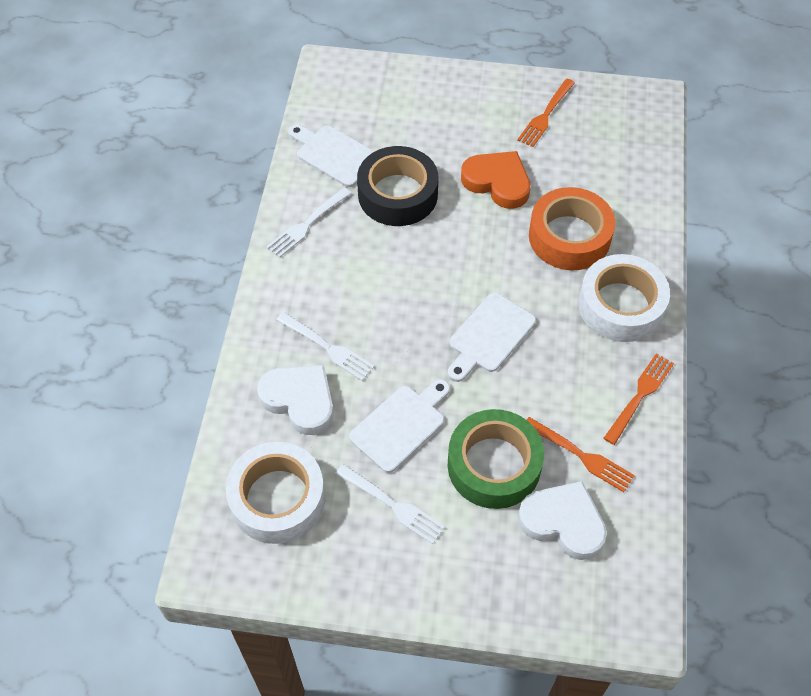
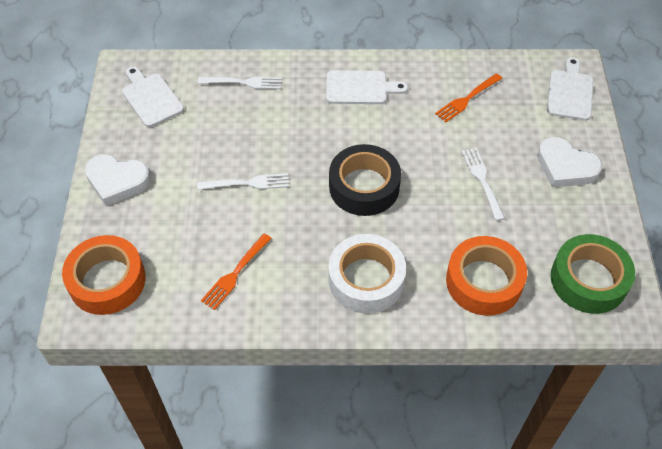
orange fork: 3 -> 2
orange heart: 1 -> 0
orange tape: 1 -> 2
white tape: 2 -> 1

